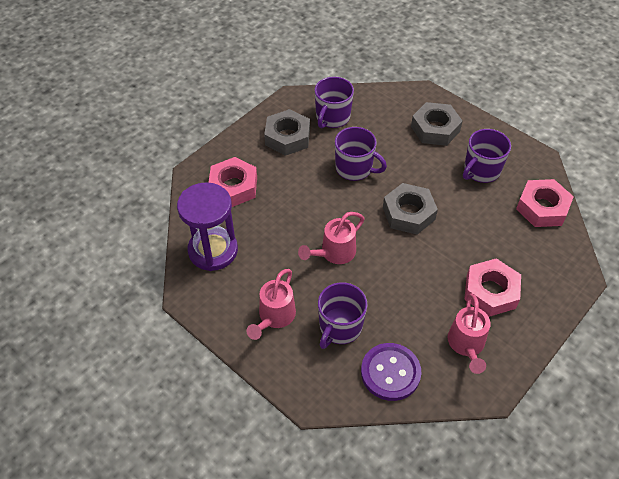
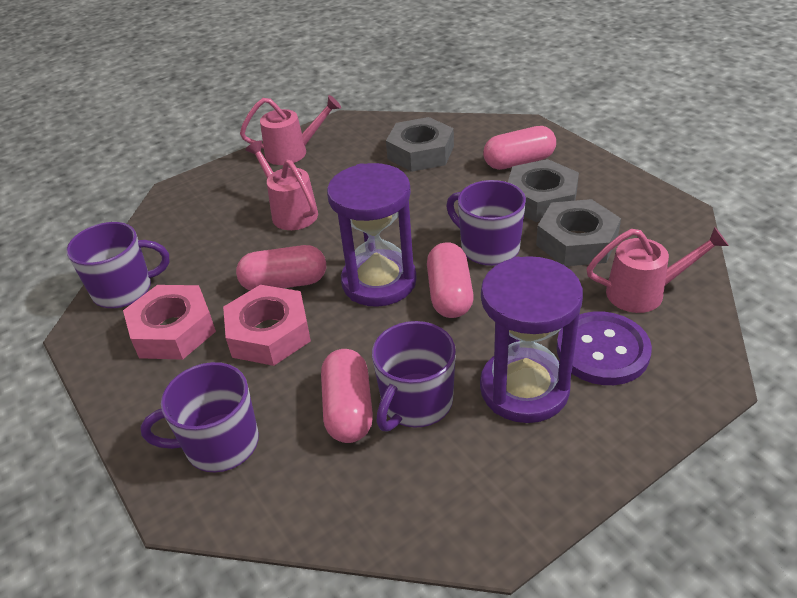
pink capsule: 0 -> 4
pink nut: 3 -> 2
purple hourglass: 1 -> 2

